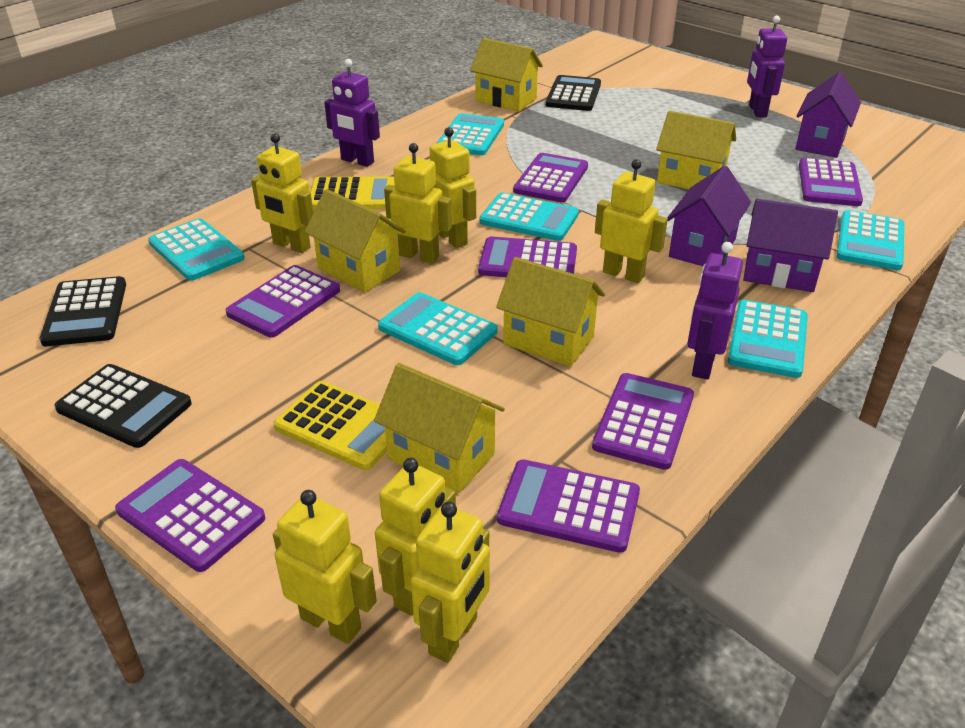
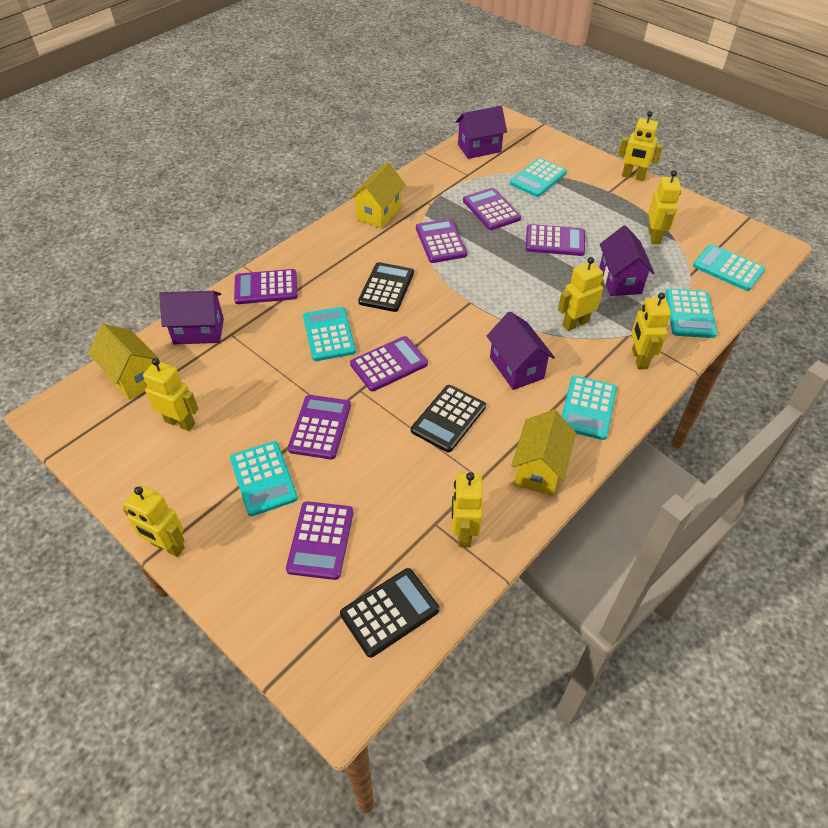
purple house: 3 -> 4
purple robot: 3 -> 0
yellow calculator: 2 -> 0
yellow house: 5 -> 3

